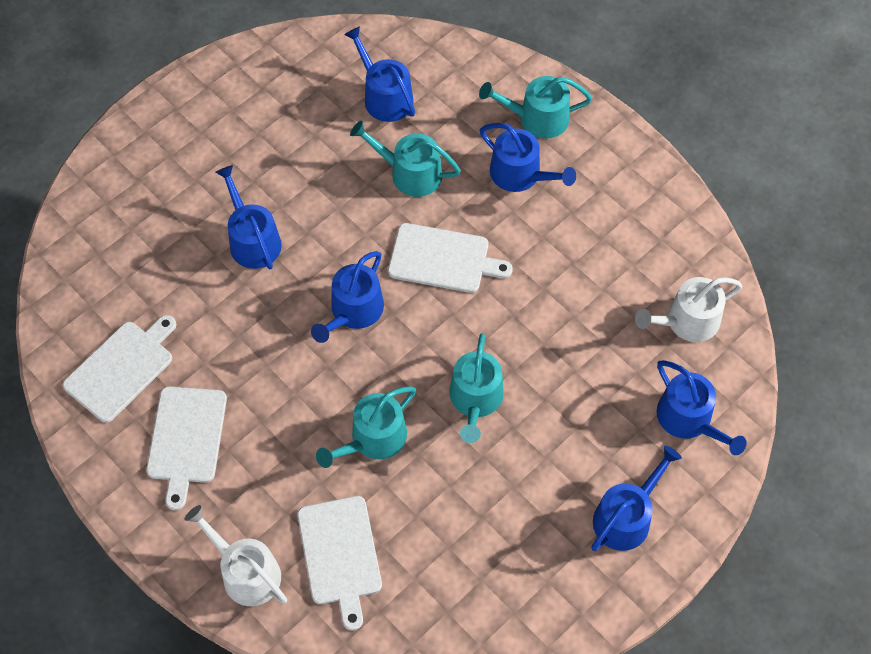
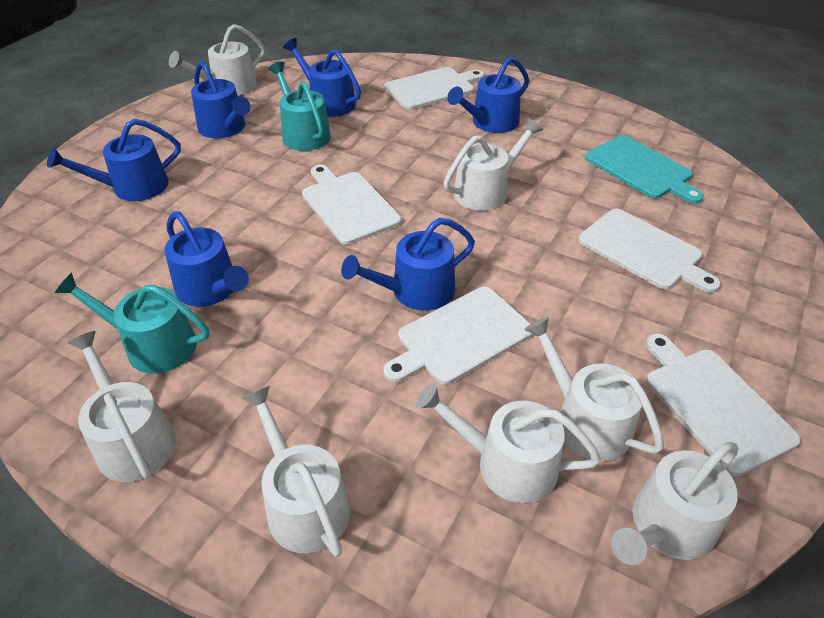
turquoise cutting board: 0 -> 1
turquoise watering can: 4 -> 2
white cutting board: 4 -> 5
white watering can: 2 -> 7

